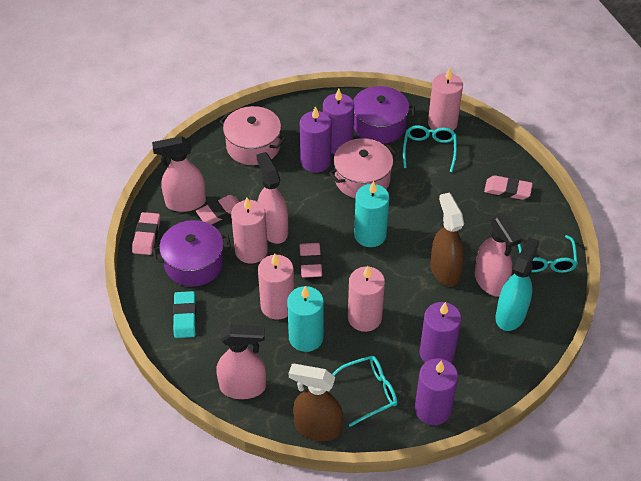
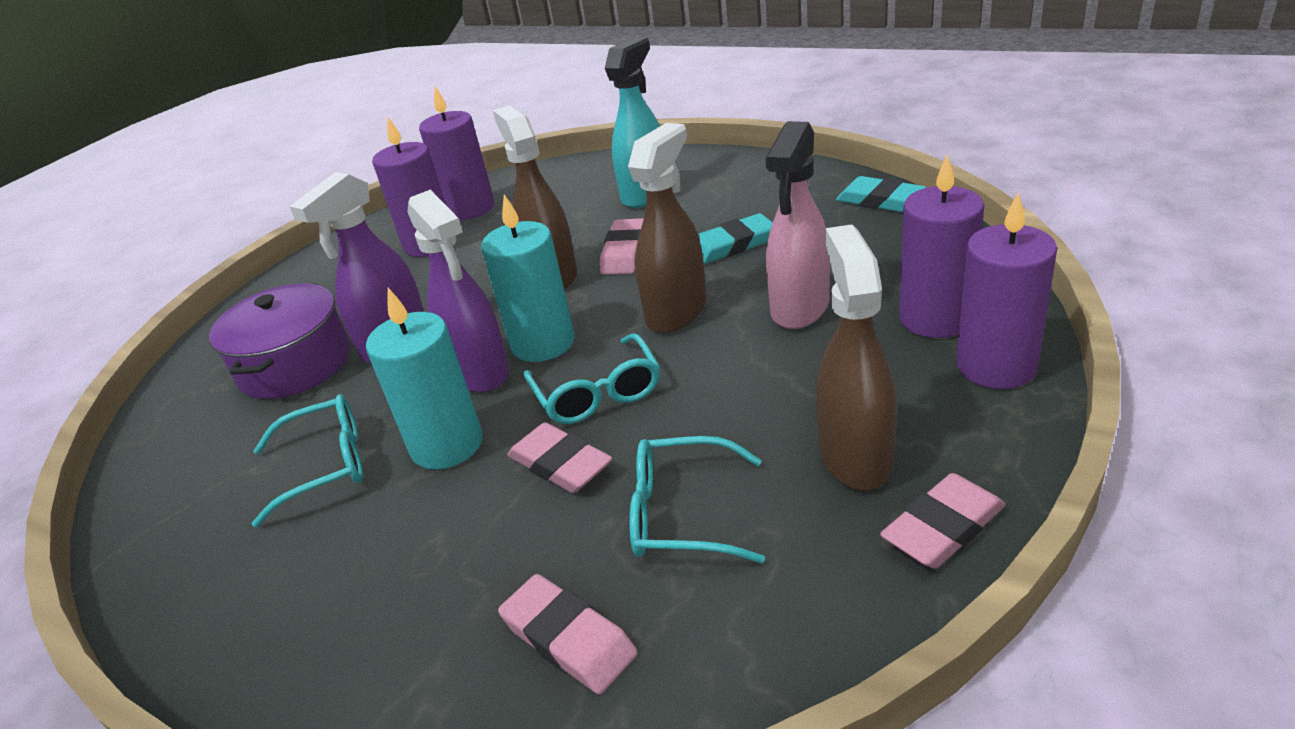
brown spray bottle: 2 -> 3
pink candle: 4 -> 0
pink pot: 2 -> 0
pink spray bottle: 4 -> 1
purple pot: 2 -> 1
purple spray bottle: 0 -> 2
turquoise eraser: 1 -> 2

